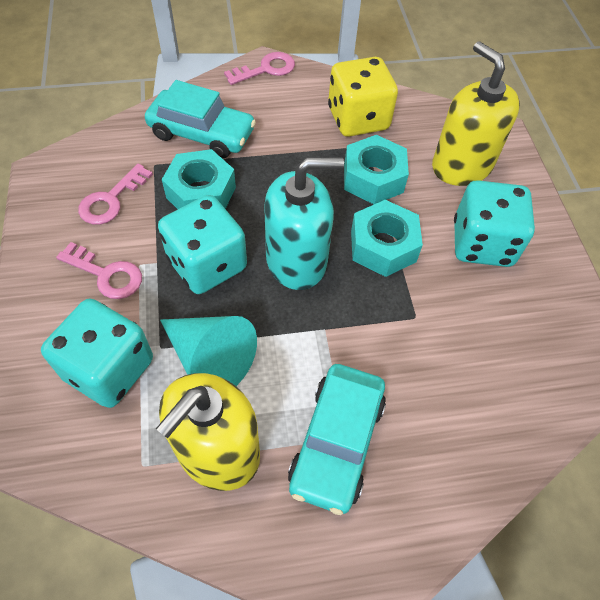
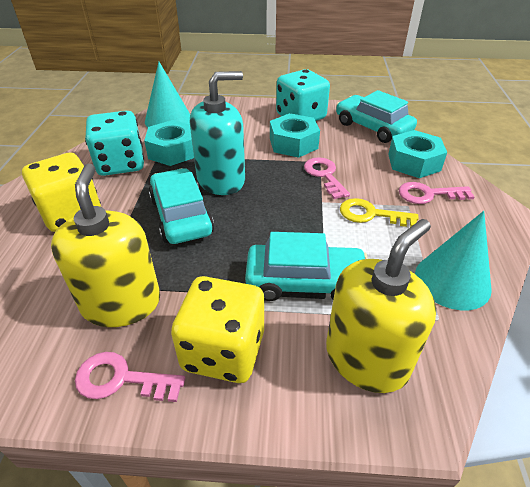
turquoise car: 2 -> 3
turquoise cone: 1 -> 2
turquoise dice: 3 -> 2
yellow dice: 1 -> 2
yellow key: 0 -> 1

